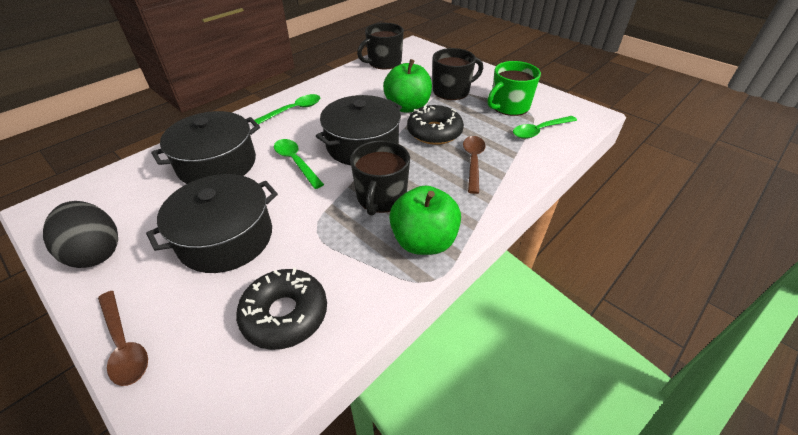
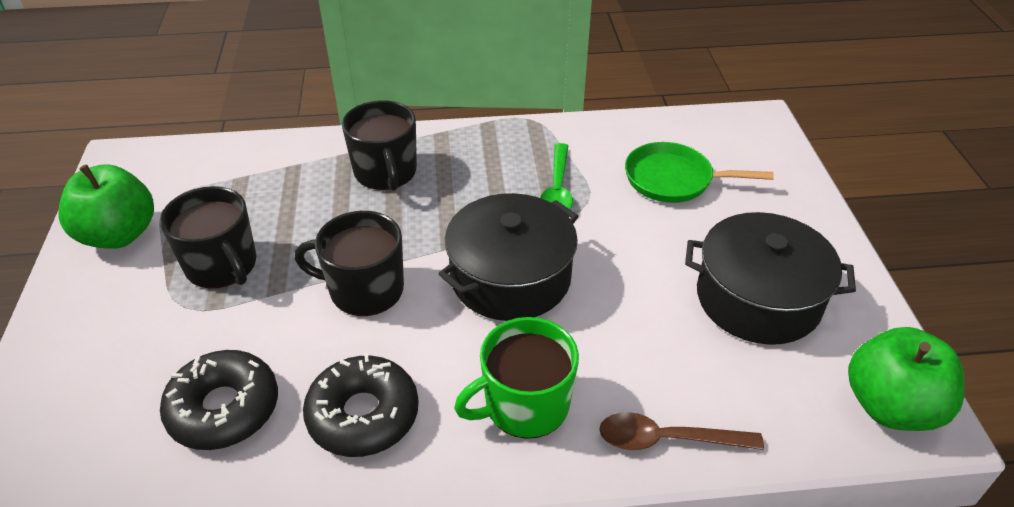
black egg: 1 -> 0
black pot: 3 -> 2
brown spoon: 2 -> 1
green pan: 0 -> 1
green spoon: 3 -> 1

